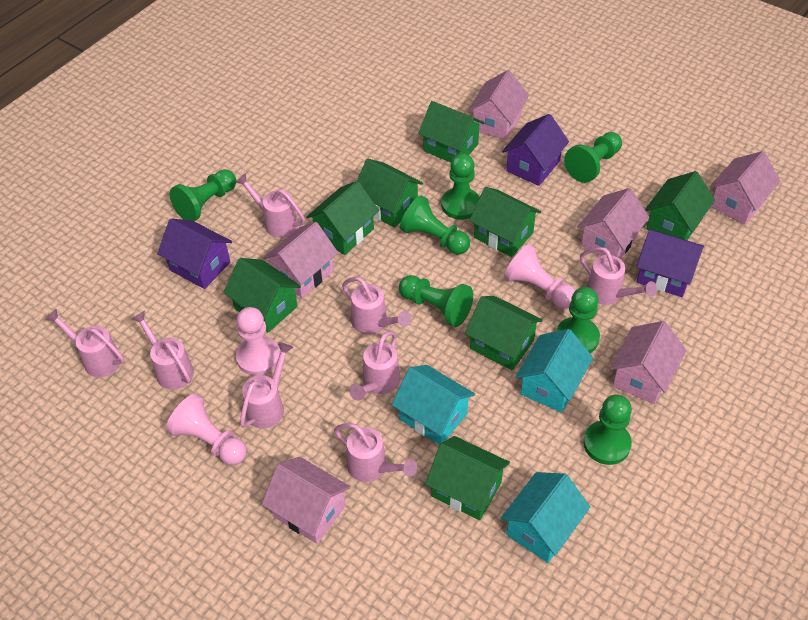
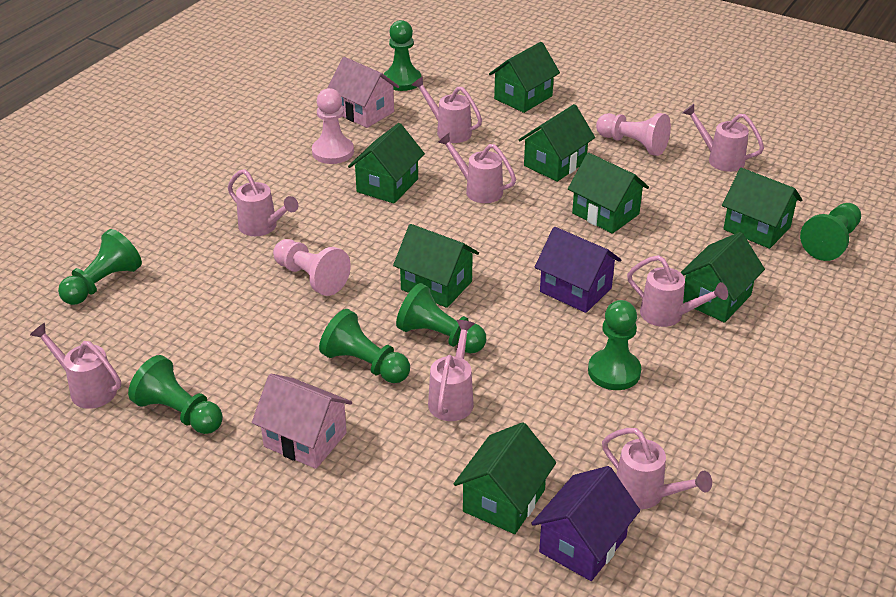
pink house: 6 -> 2
purple house: 3 -> 2
turquoise house: 3 -> 0

